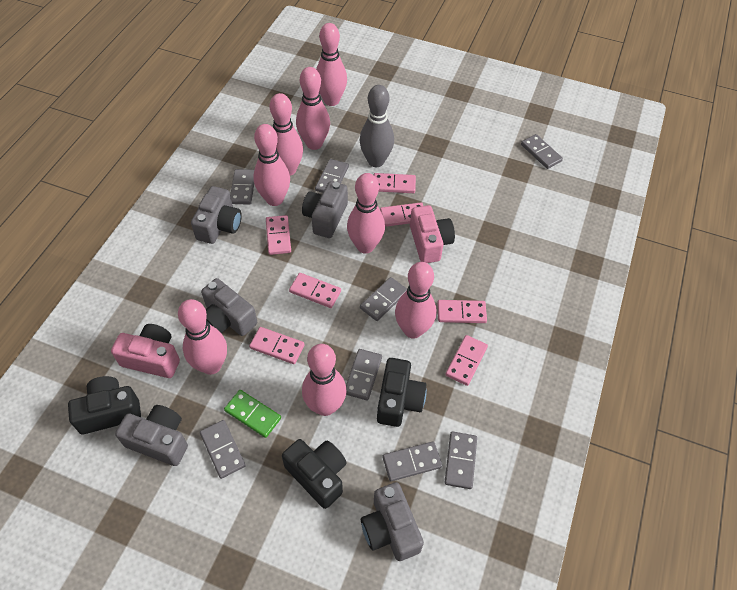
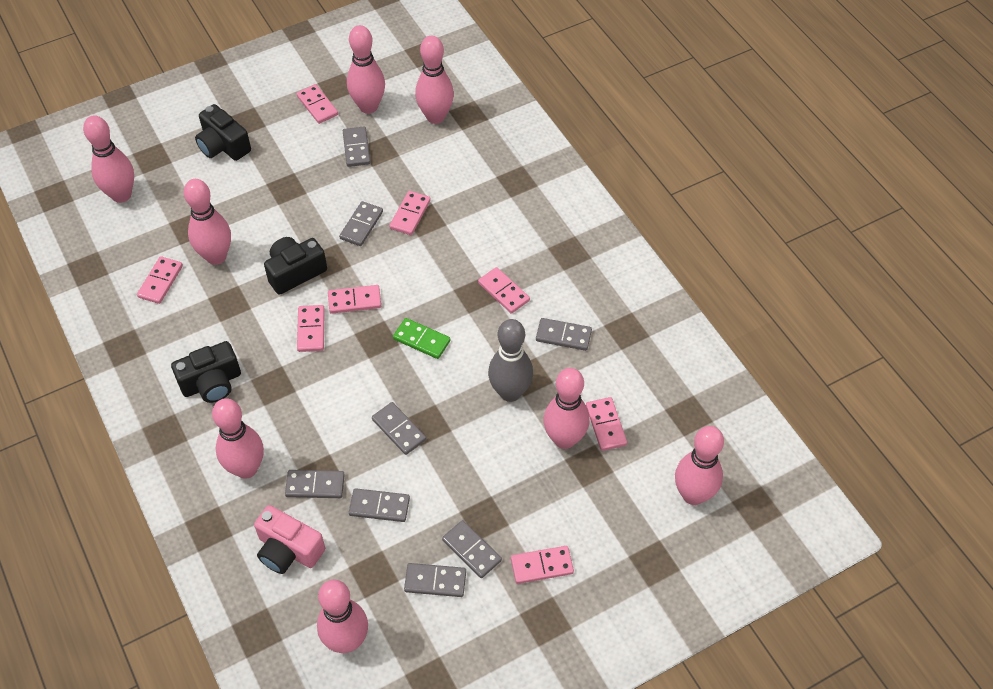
grey camera: 5 -> 0
pink camera: 2 -> 1
pink domino: 7 -> 8

